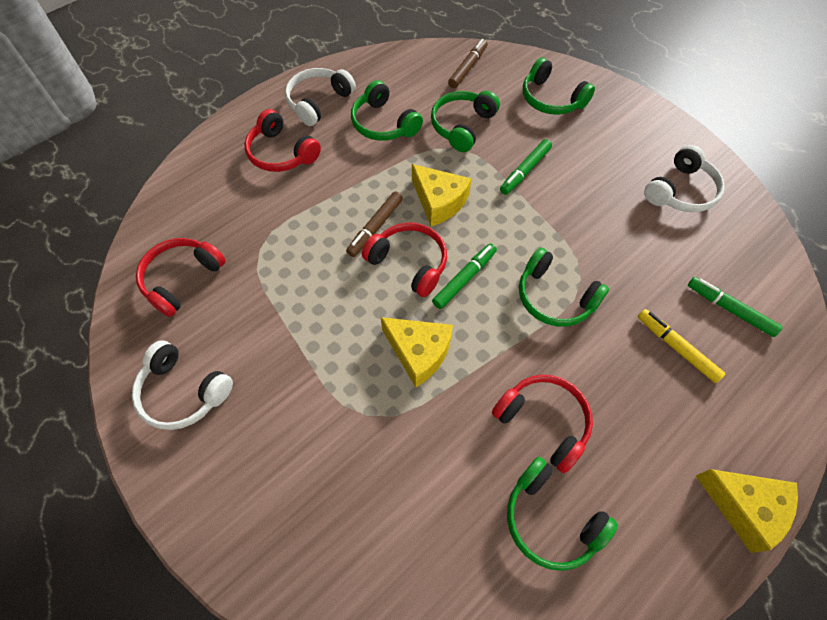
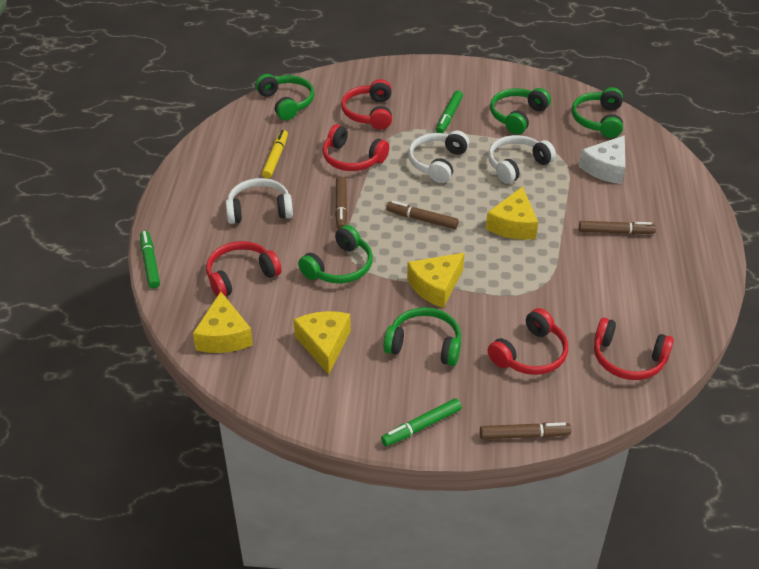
brown marker: 2 -> 4
red headphones: 4 -> 5
white cheese: 0 -> 1
yellow cheese: 3 -> 4

